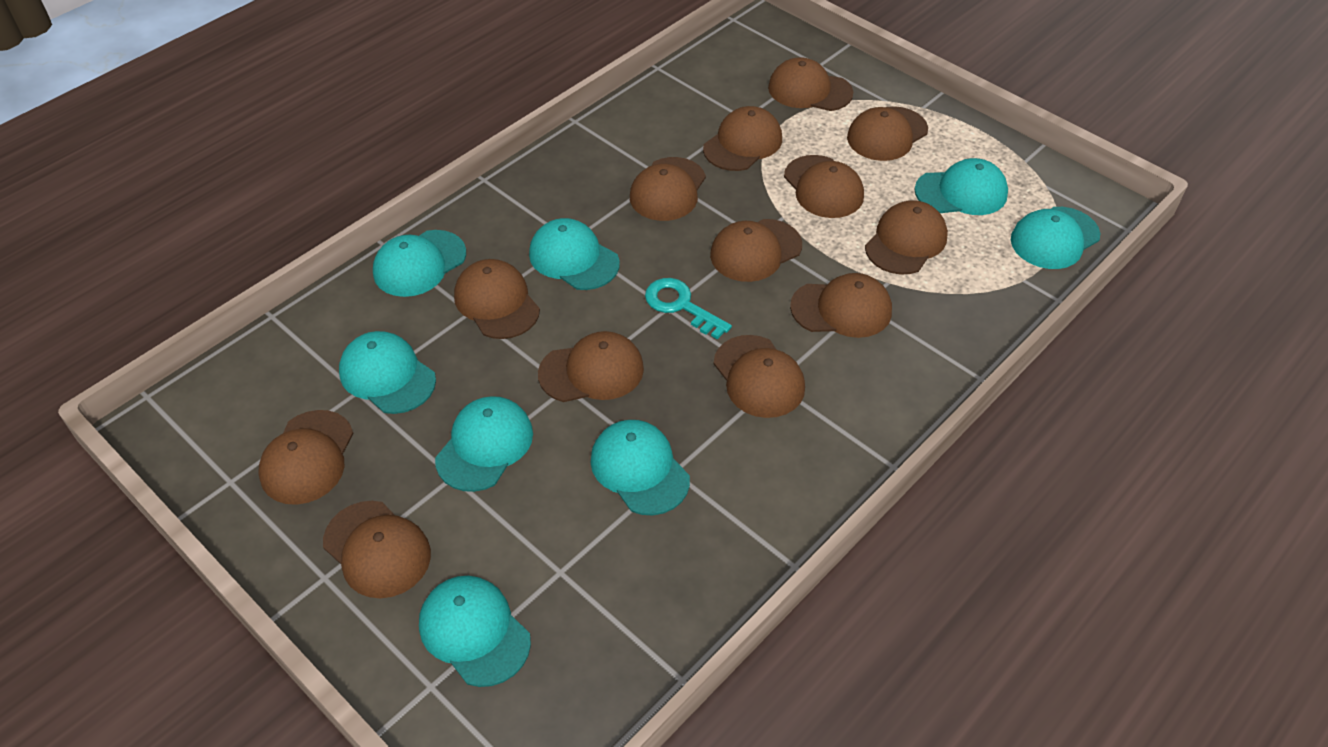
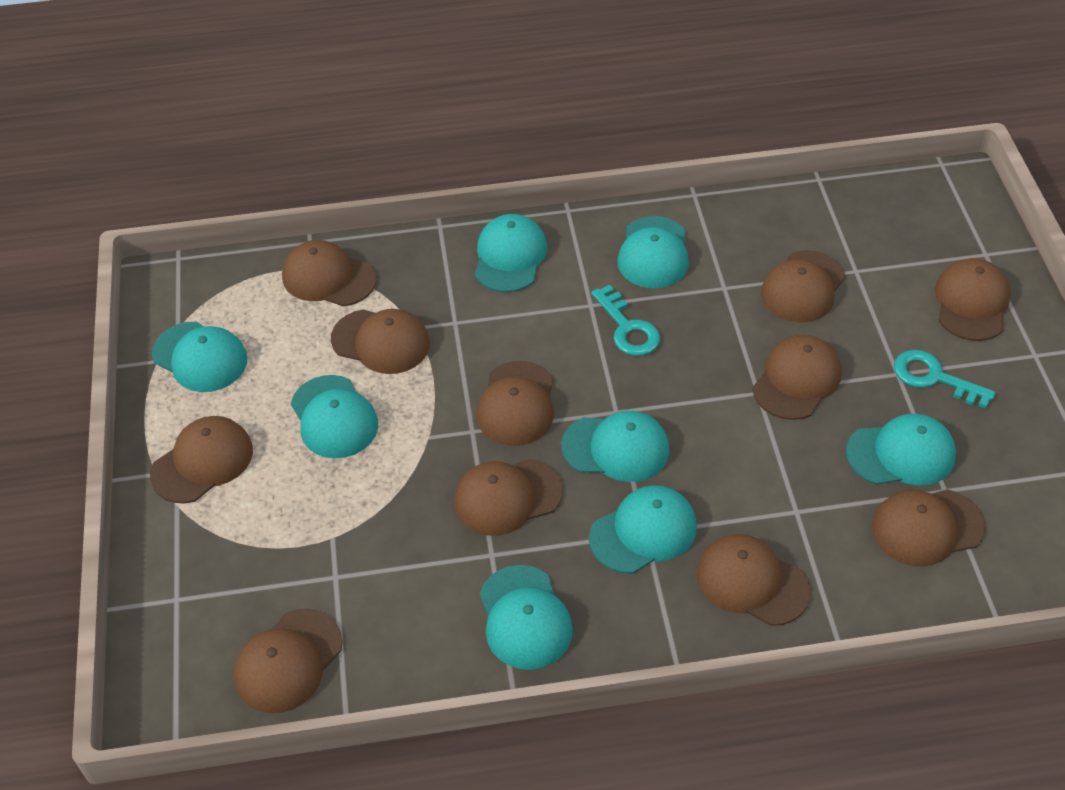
brown cap: 13 -> 11
turquoise key: 1 -> 2

